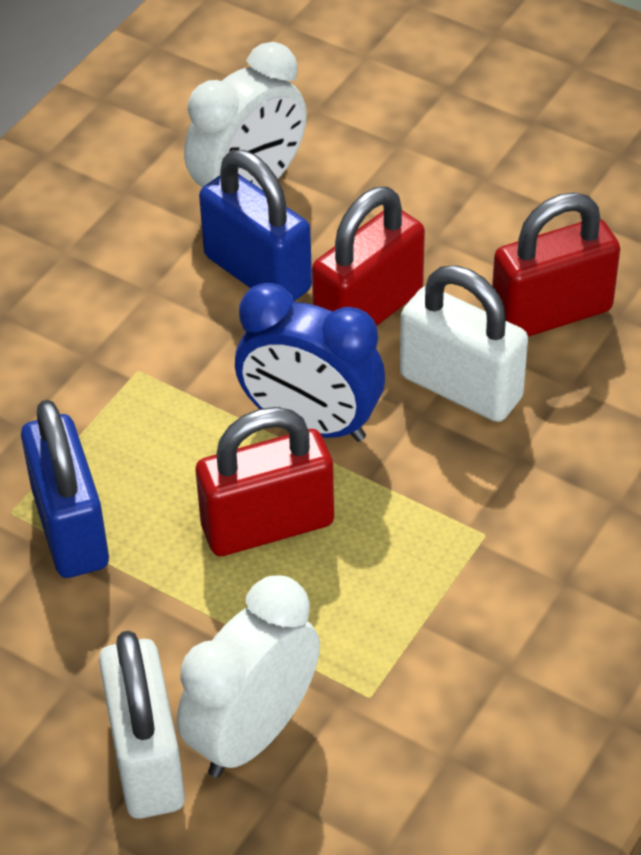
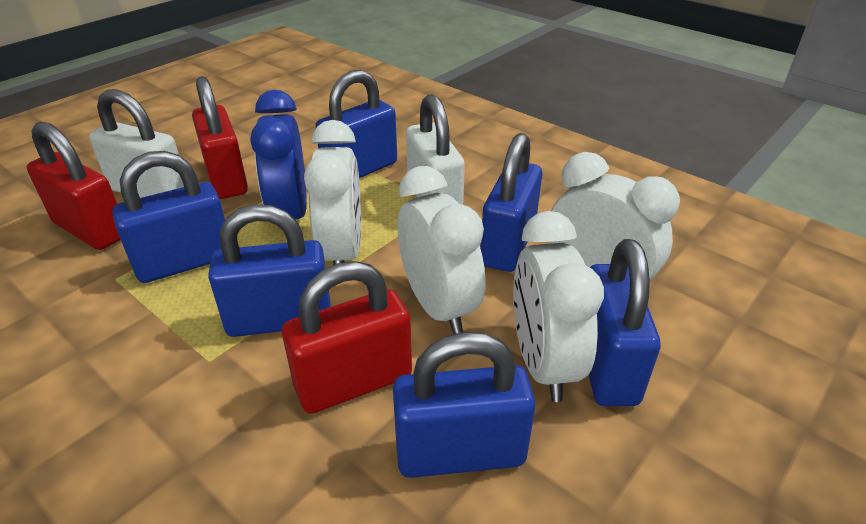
blue padlock: 2 -> 6
white clock: 2 -> 4

